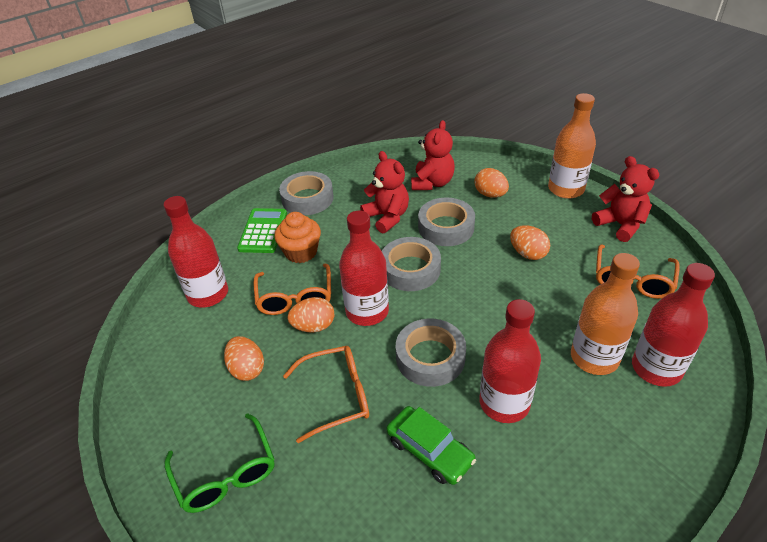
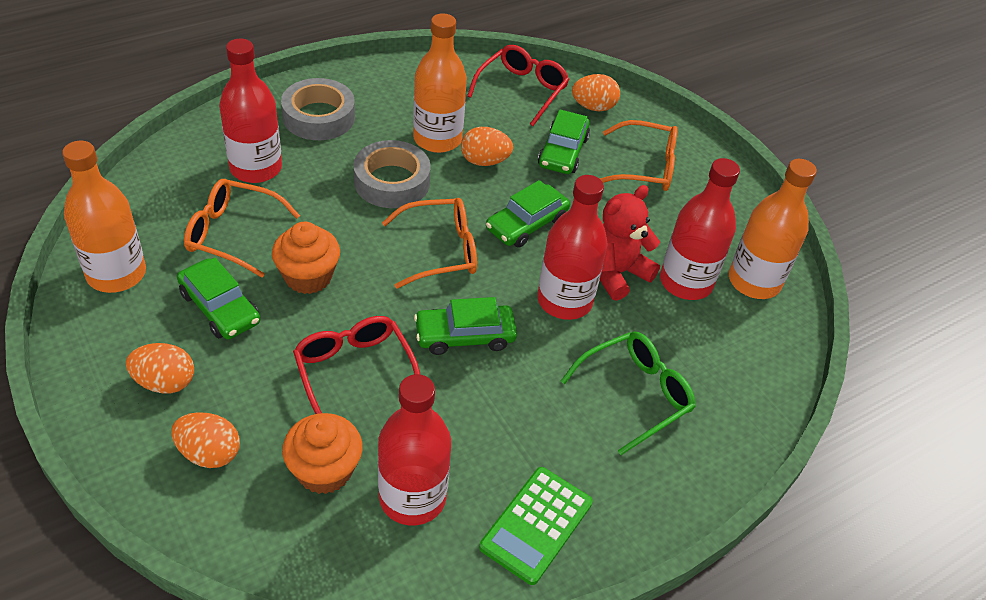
green car: 1 -> 4
grey tape: 4 -> 2
orange bottle: 2 -> 3
orange cupcake: 1 -> 2
red glasses: 0 -> 2
red teddy bear: 3 -> 1

